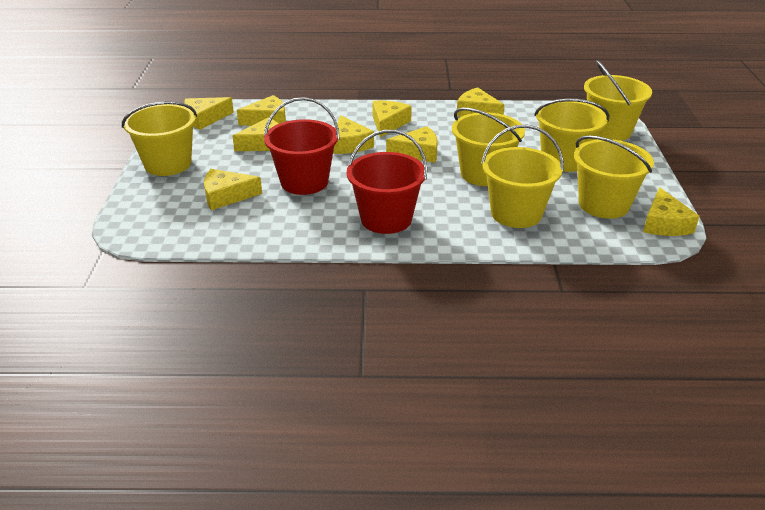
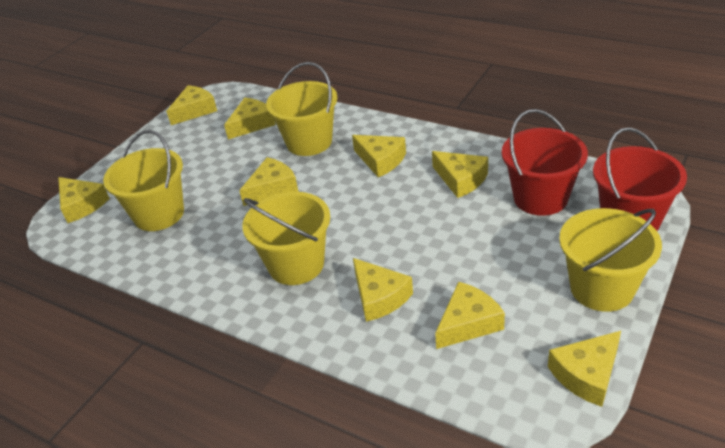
yellow bucket: 6 -> 4

